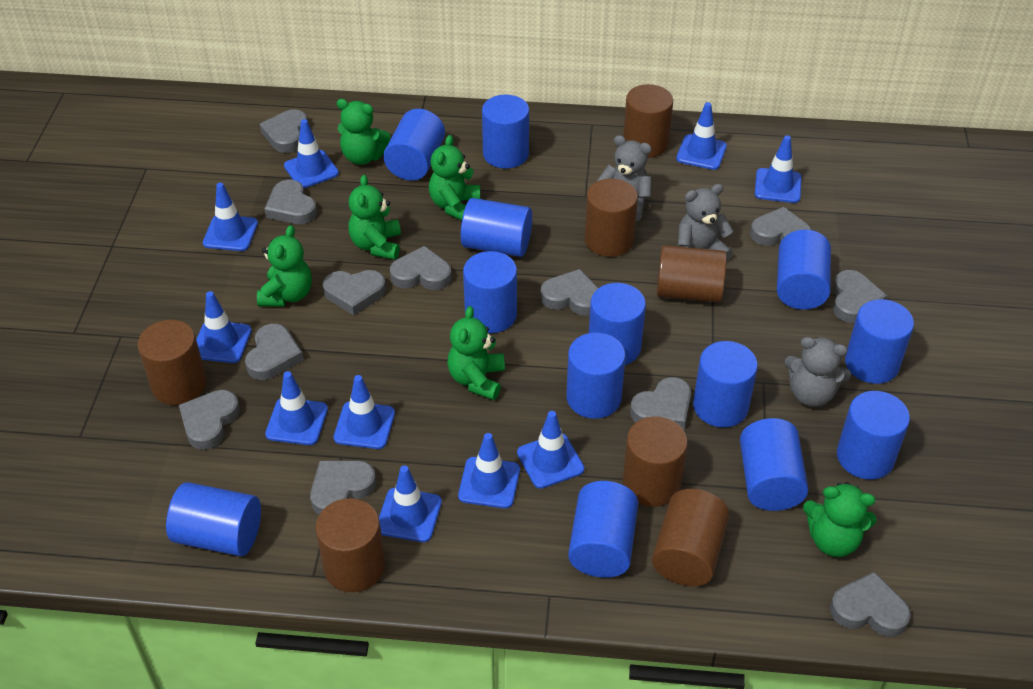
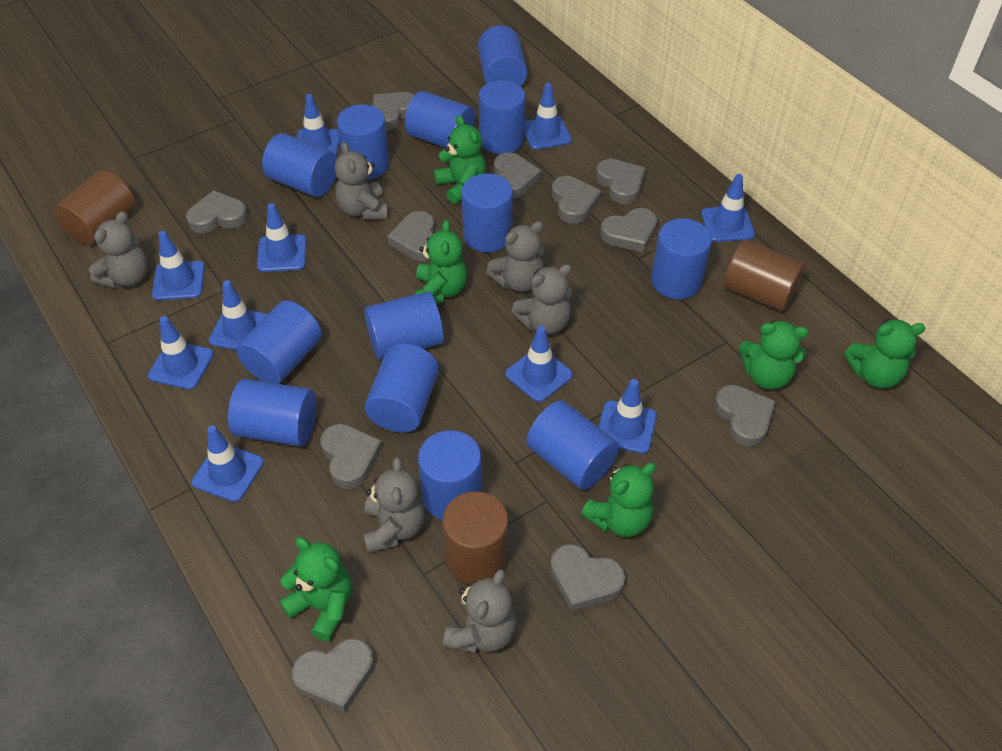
brown cylinder: 7 -> 3
grey heart: 12 -> 11
grey teddy bear: 3 -> 6

